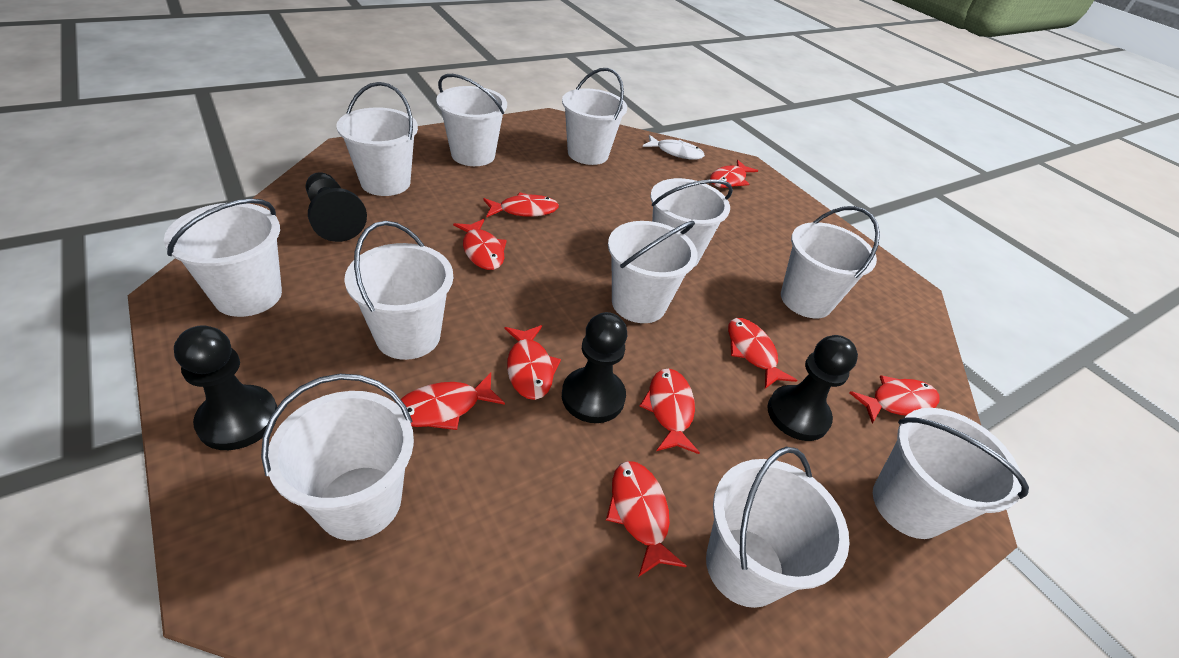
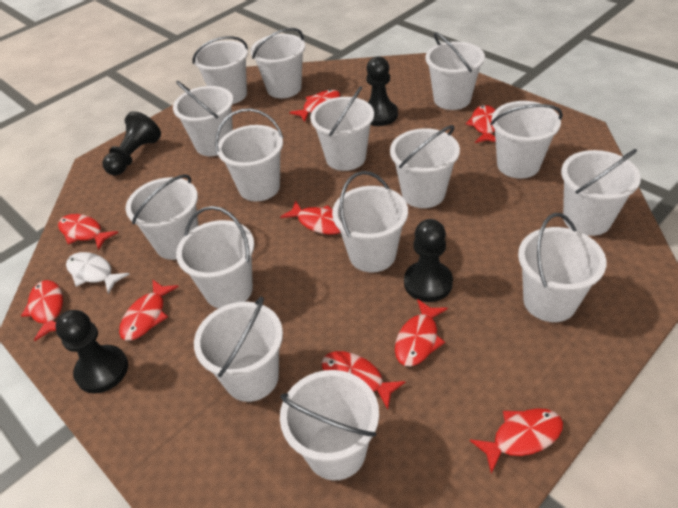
white bucket: 11 -> 15

